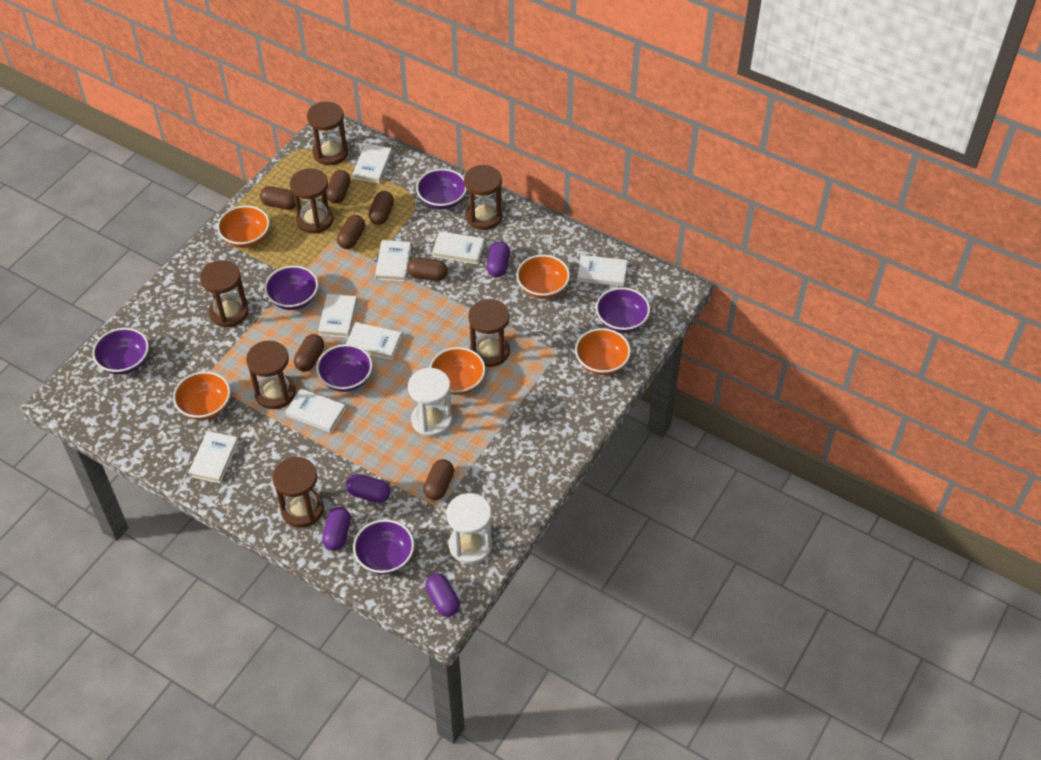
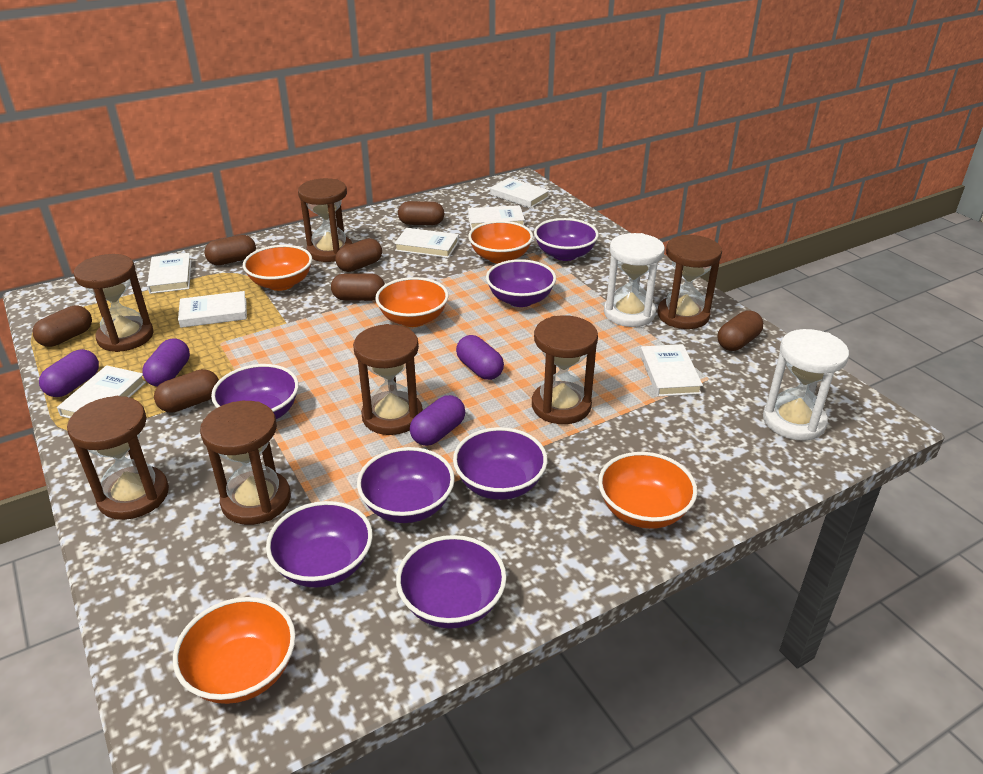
purple bowl: 6 -> 7
white book: 8 -> 7

